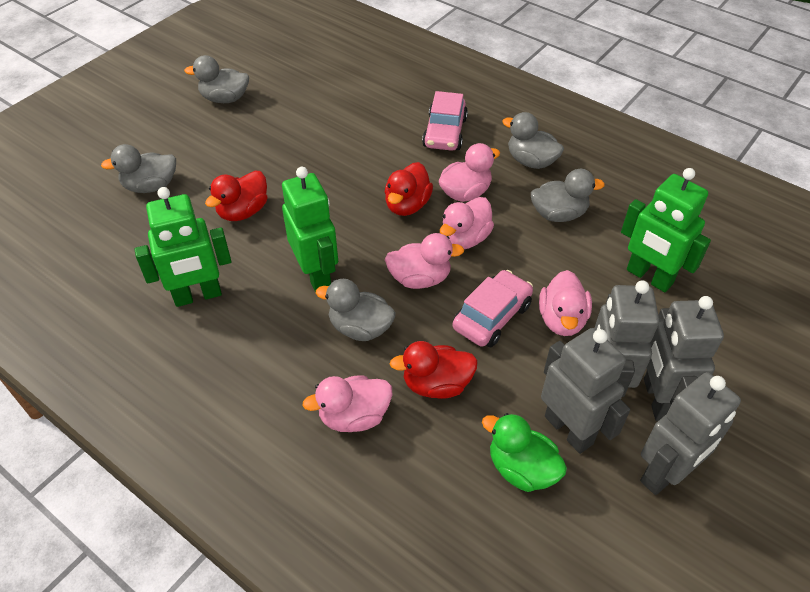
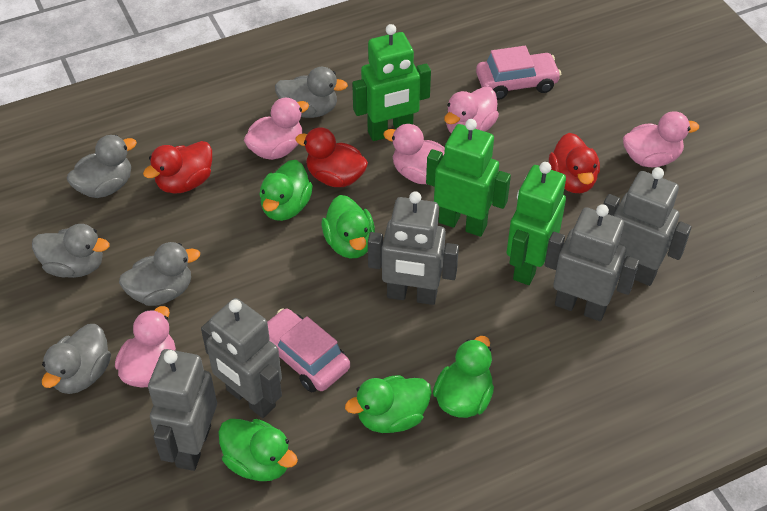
green duck: 1 -> 5
grey robot: 4 -> 5

